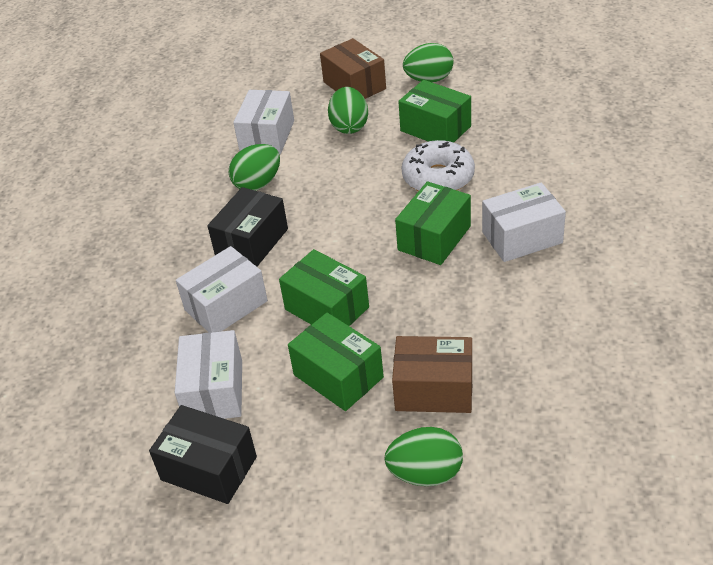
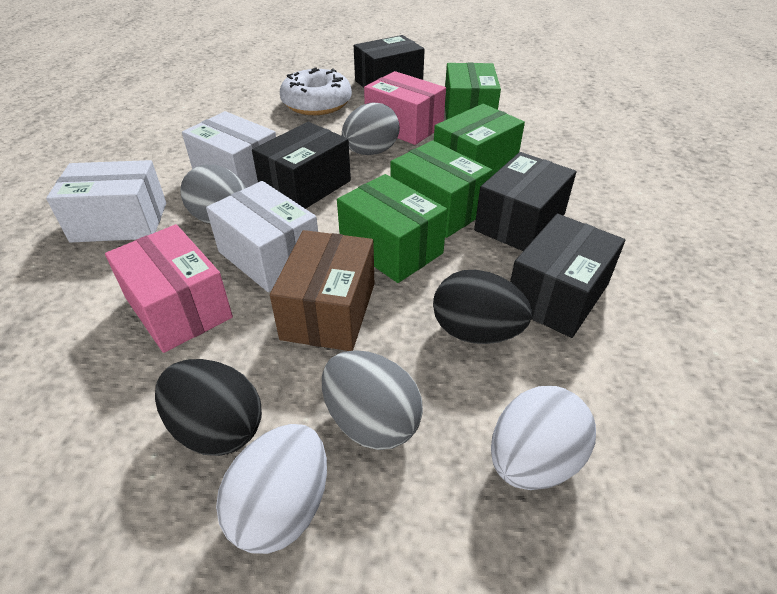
black box: 2 -> 4
black egg: 0 -> 2
brown box: 2 -> 1
green egg: 4 -> 0
grey egg: 0 -> 3
pink box: 0 -> 2
white box: 4 -> 3
white egg: 0 -> 2

